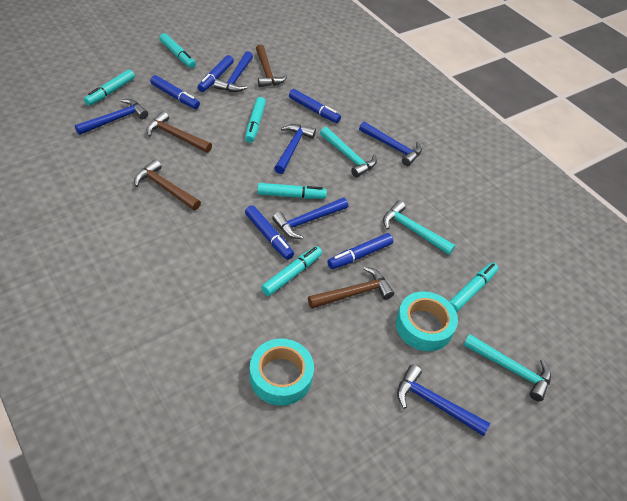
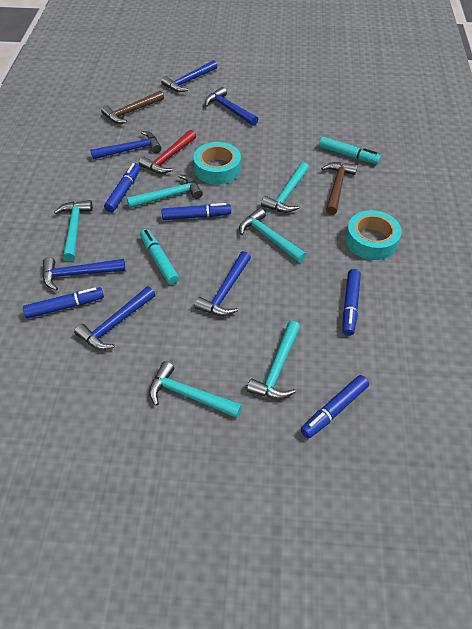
brown hammer: 4 -> 2
red hammer: 0 -> 1
turquoise hammer: 3 -> 6
turquoise marker: 6 -> 2

